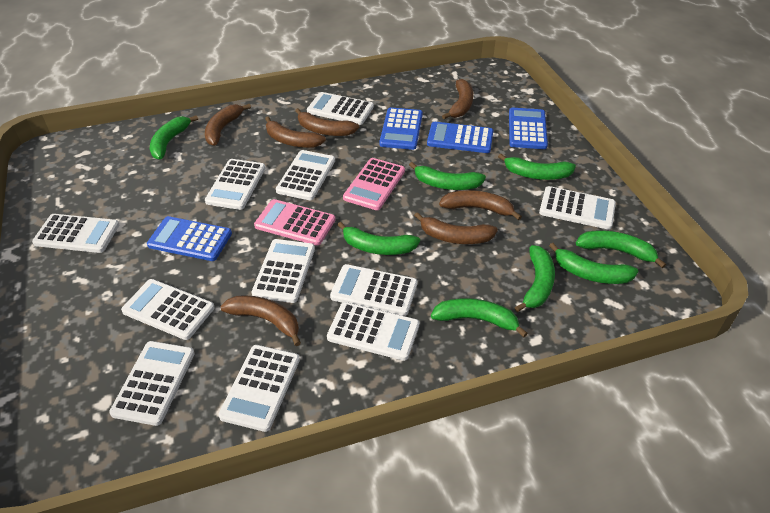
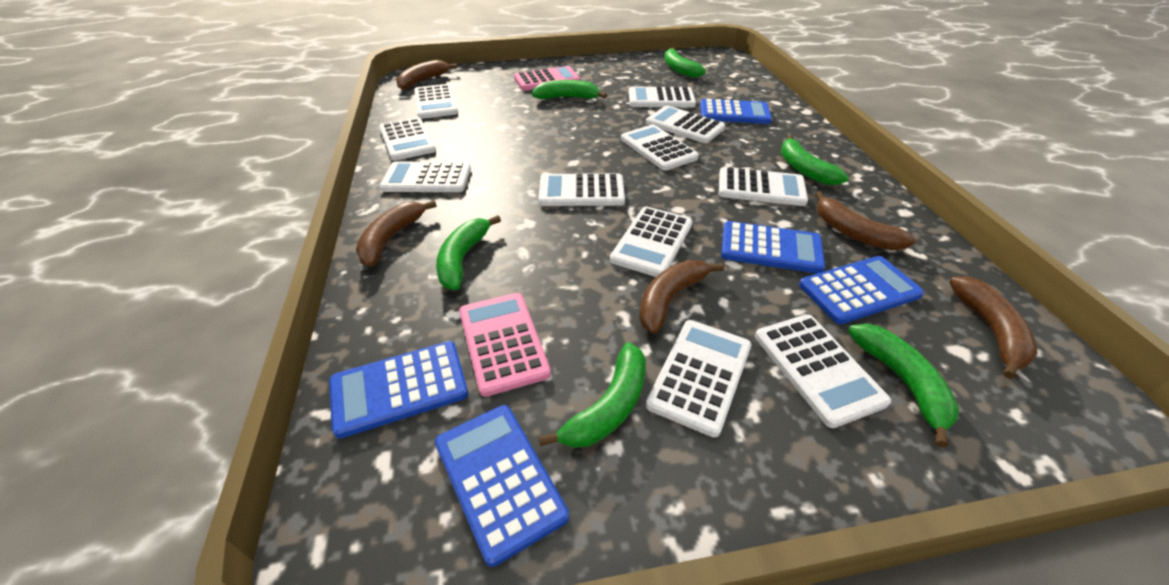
blue calculator: 4 -> 5
brown banana: 7 -> 5
green banana: 8 -> 6

